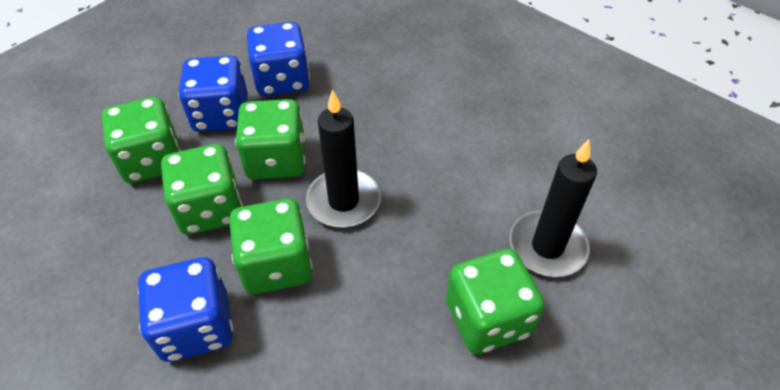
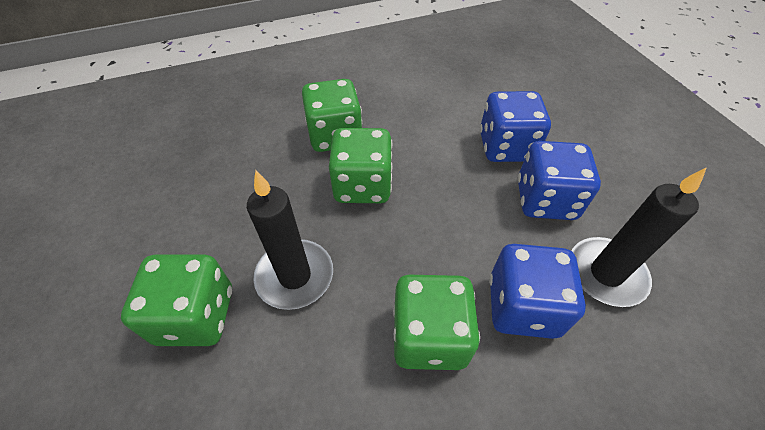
green dice: 5 -> 4

